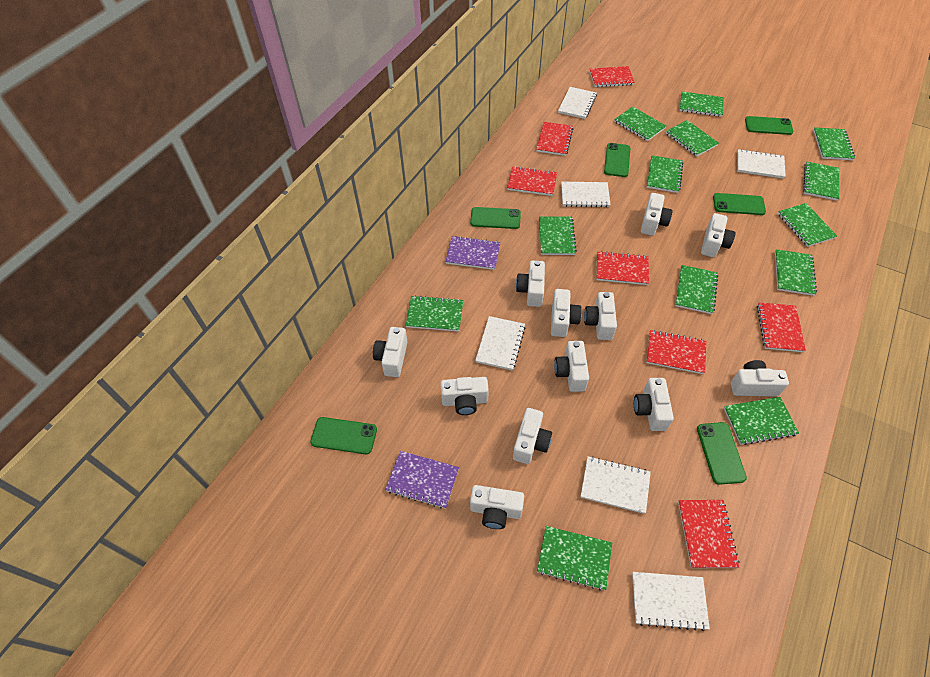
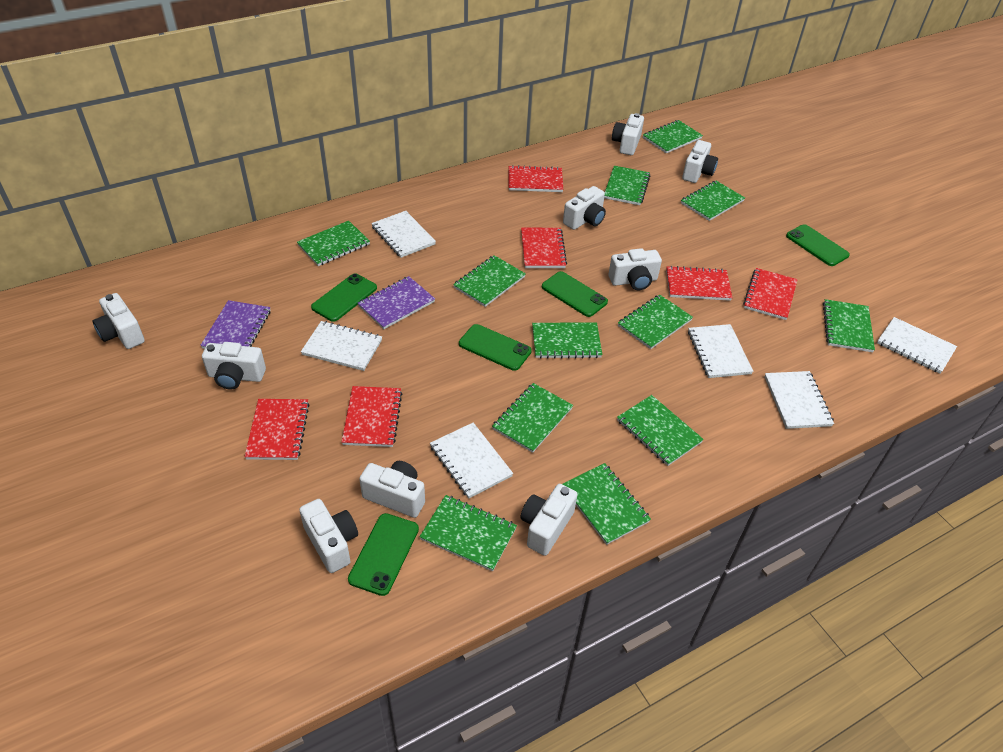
green notebook: 13 -> 12
green phone: 6 -> 5
red notebook: 7 -> 6
white camera: 12 -> 9

